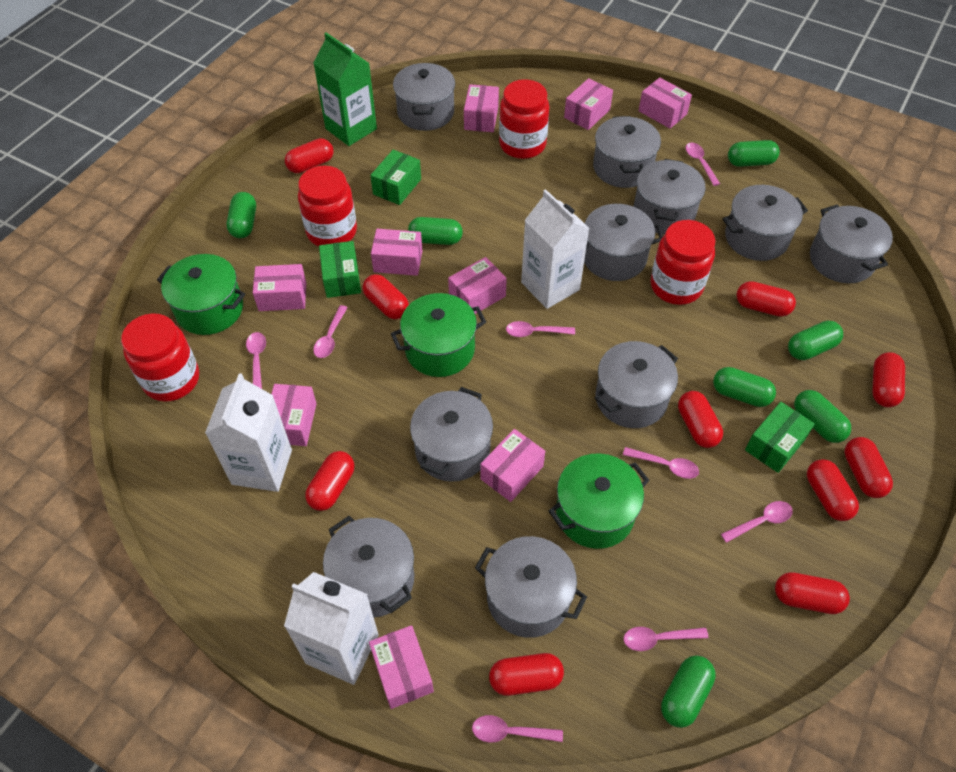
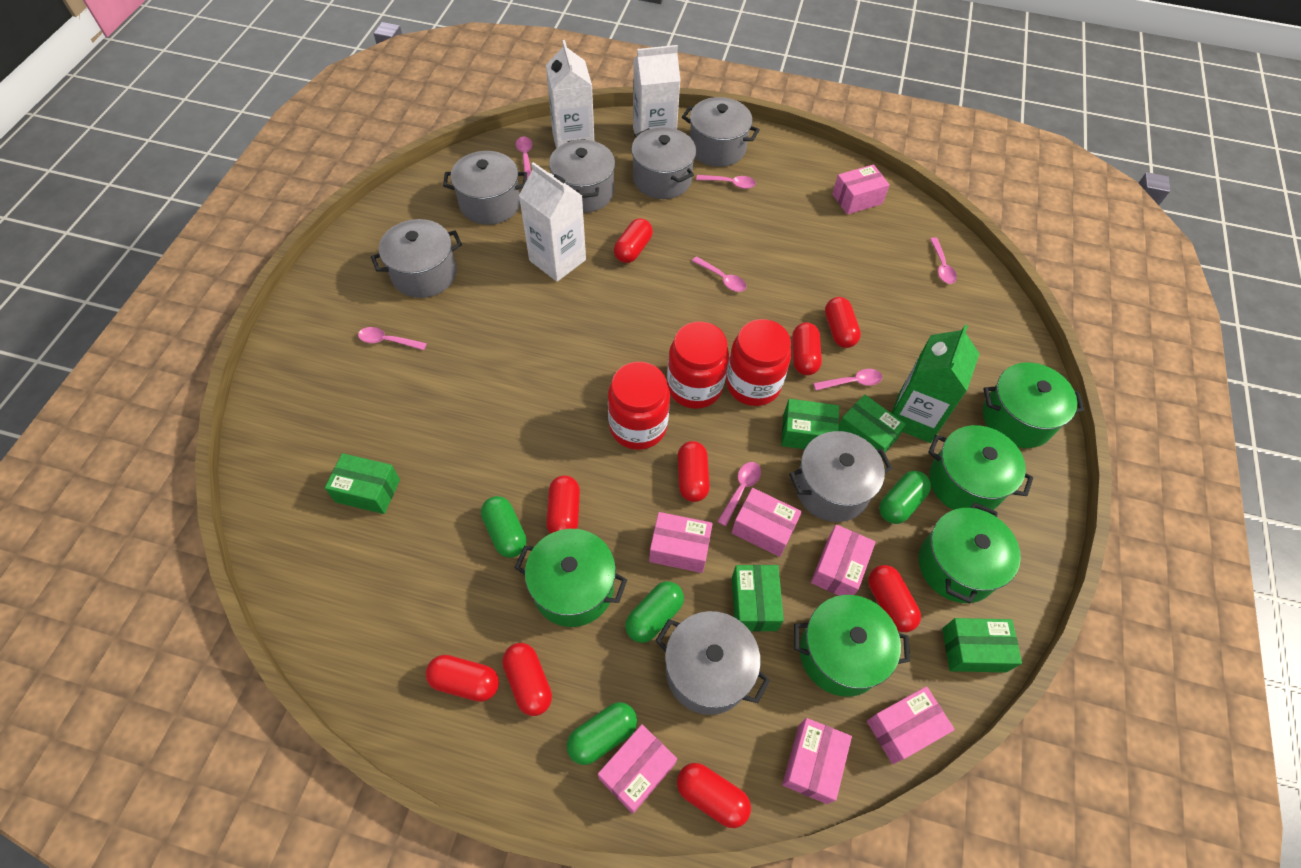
green box: 3 -> 5
green capsule: 7 -> 4
green pot: 3 -> 5
grey pot: 10 -> 7
pink box: 9 -> 7
pink spoon: 8 -> 7
red capsule: 10 -> 9
red jar: 4 -> 3

